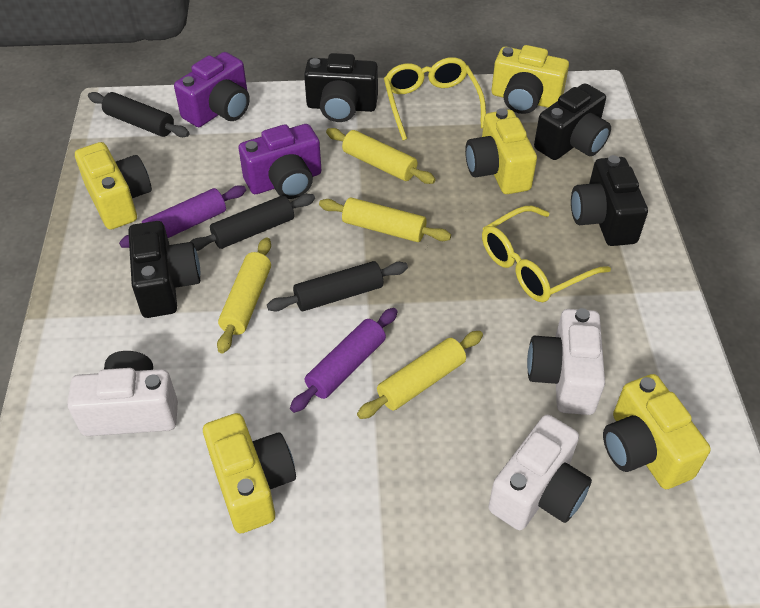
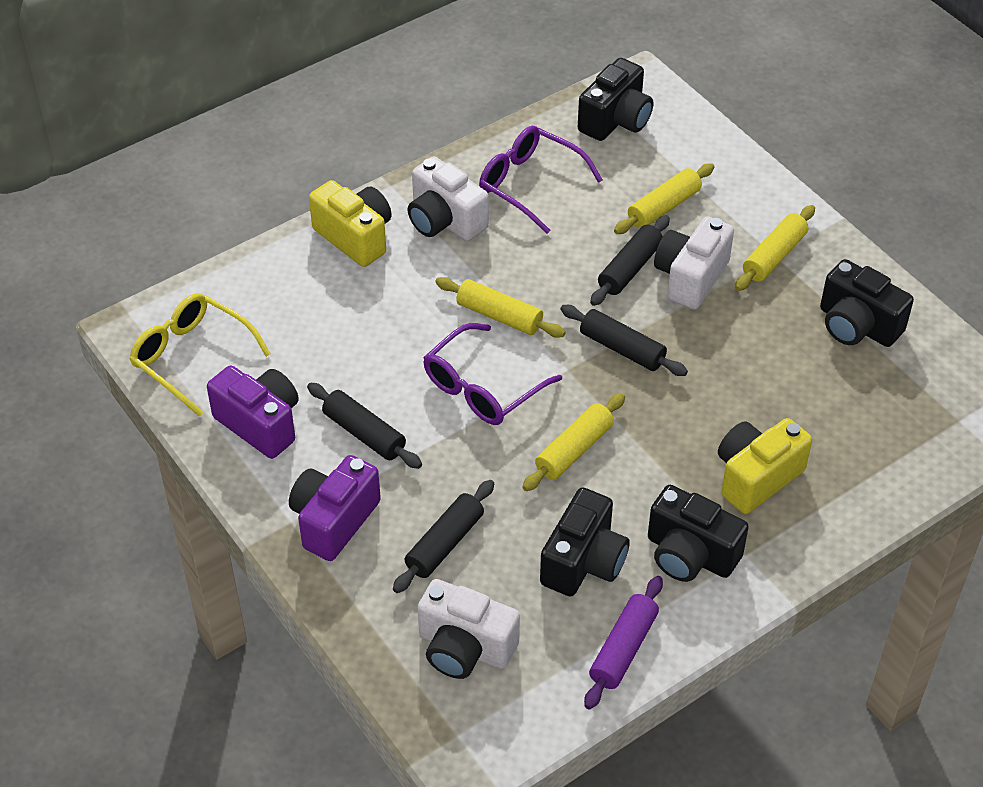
black rolling pin: 3 -> 4
purple glasses: 0 -> 2
purple rolling pin: 2 -> 1
yellow camera: 5 -> 2
yellow glasses: 2 -> 1

